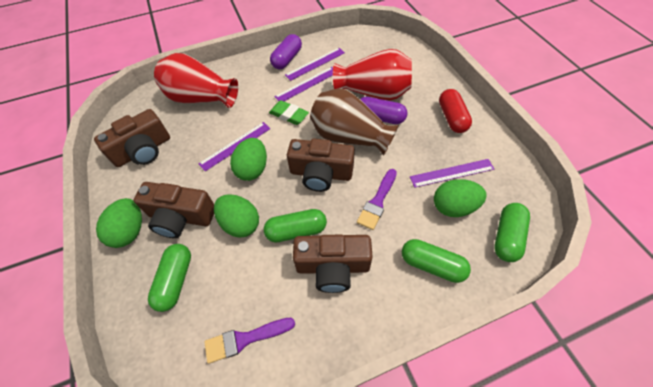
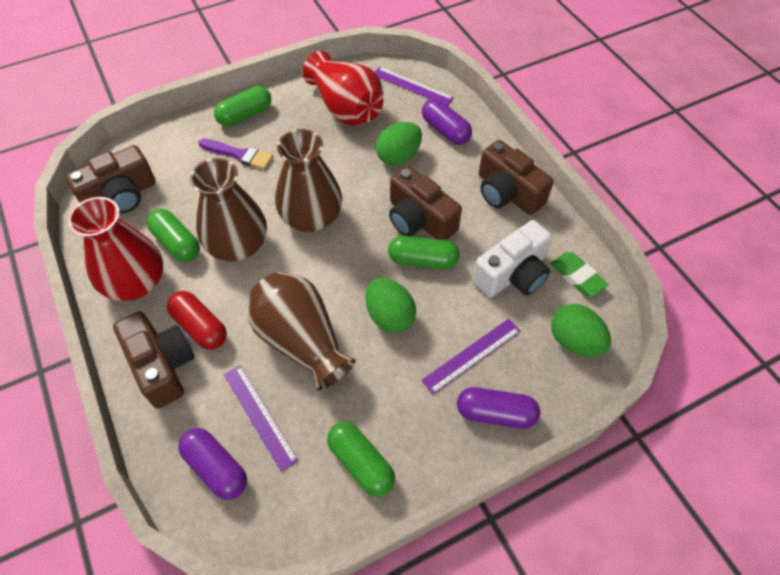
brown vase: 1 -> 3
green egg: 4 -> 3
purple brush: 2 -> 1
purple capsule: 2 -> 3
purple ruler: 4 -> 3
white camera: 0 -> 1

